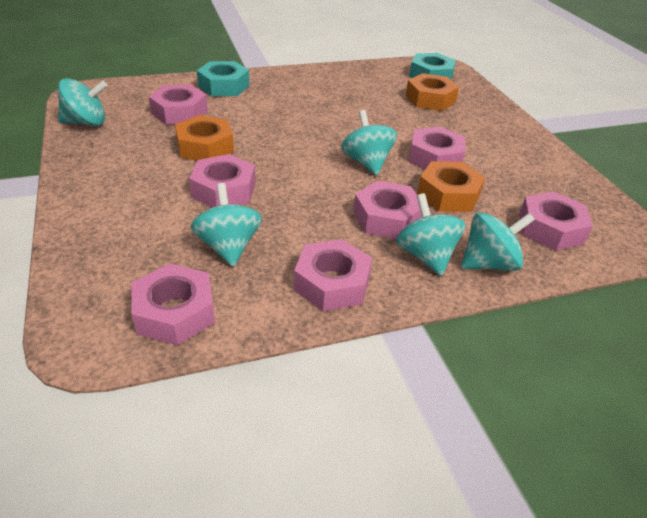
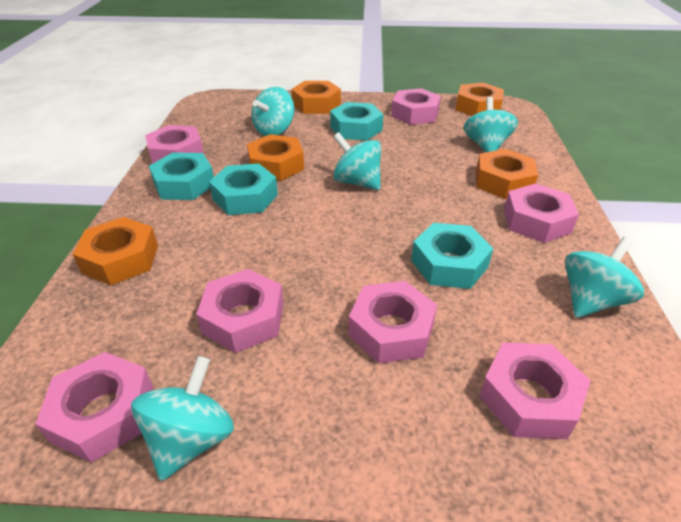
orange nut: 3 -> 5
turquoise nut: 2 -> 4

